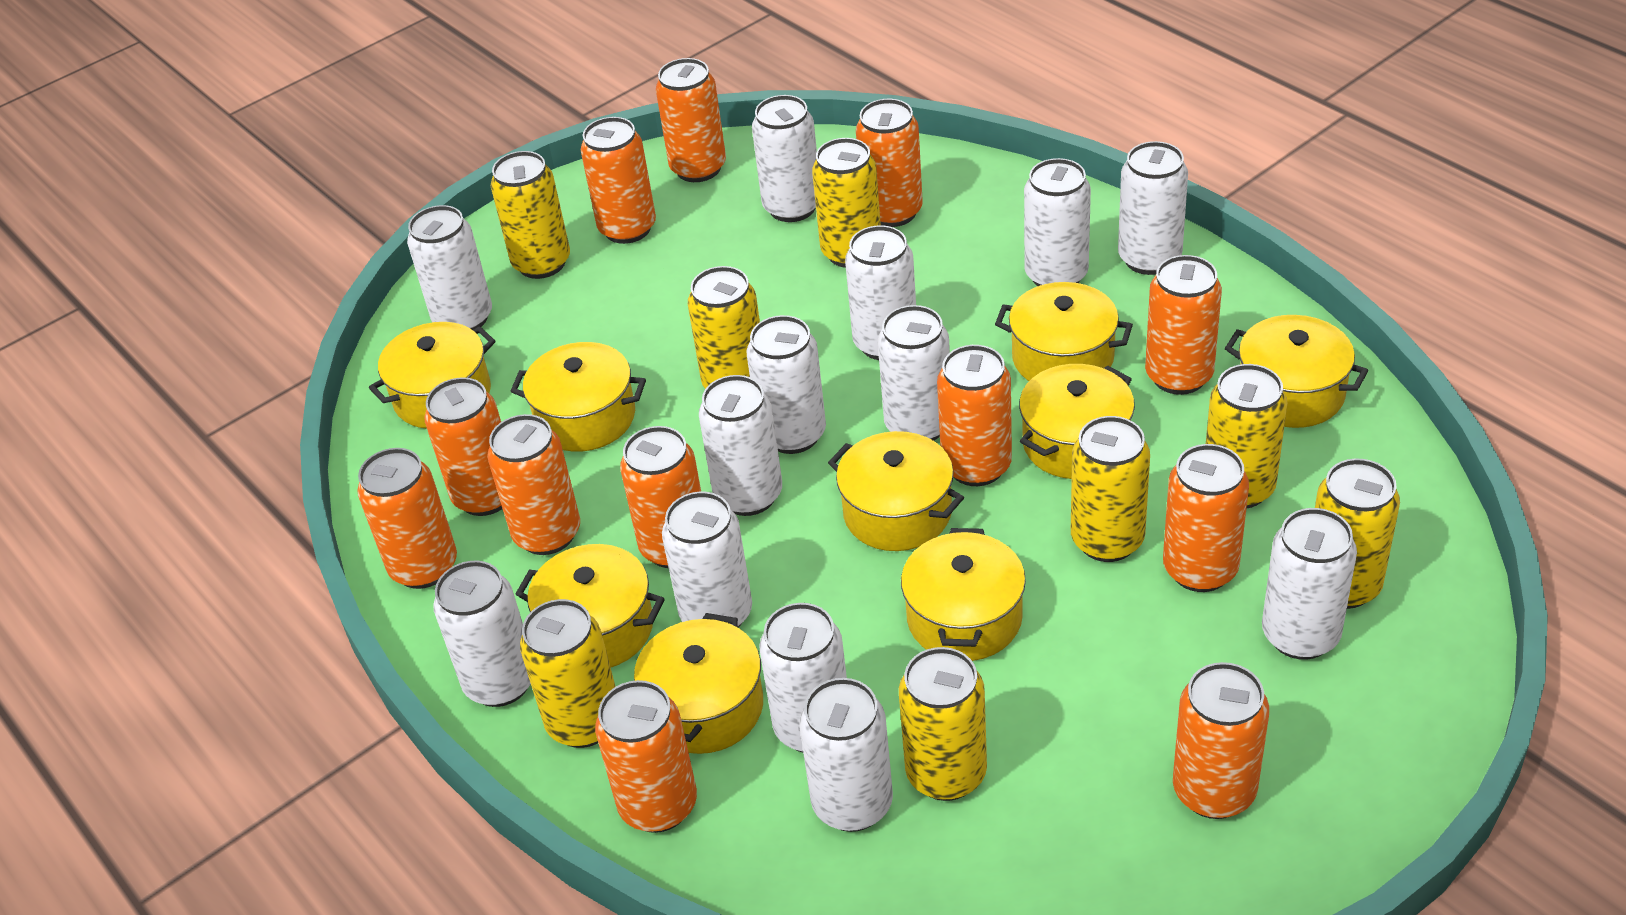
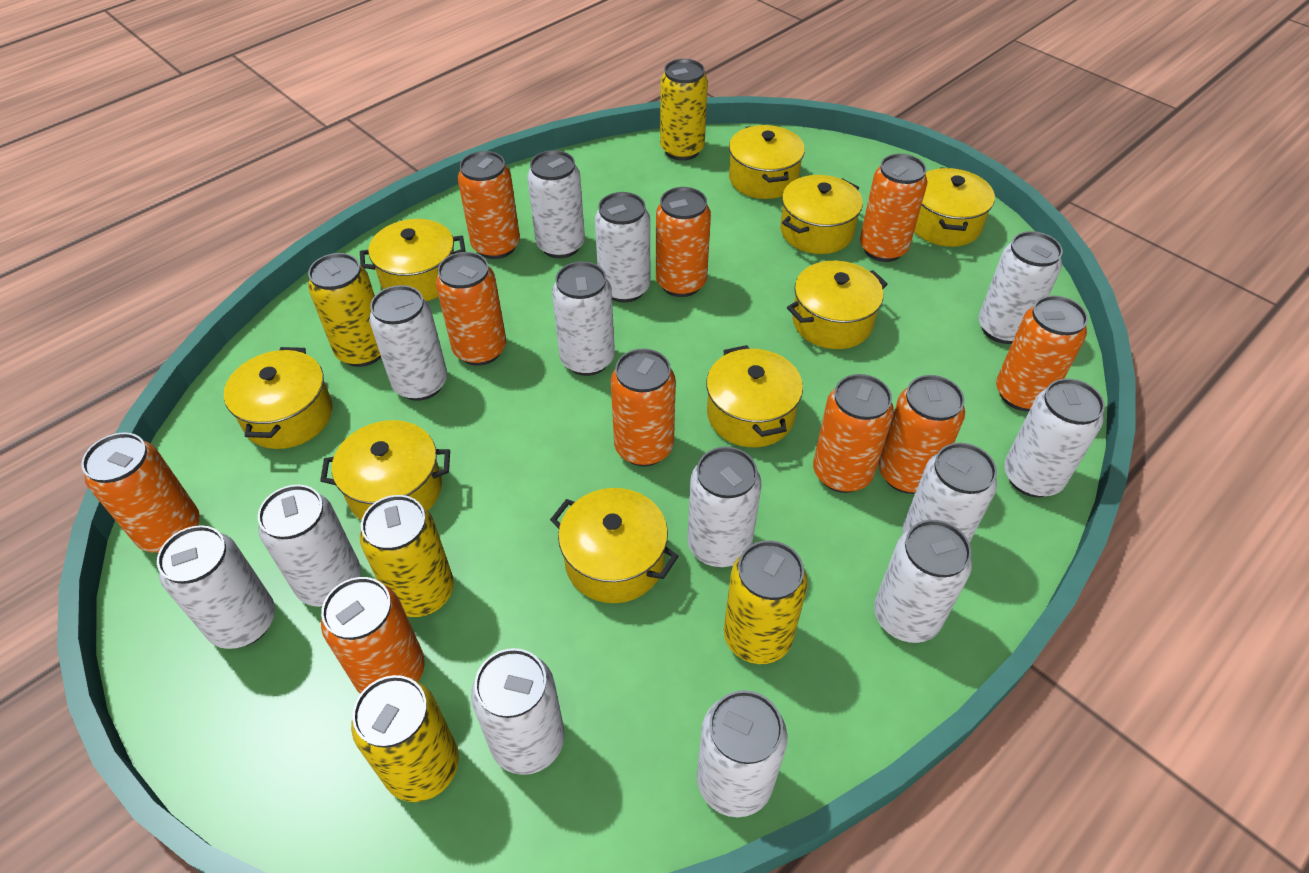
orange can: 12 -> 10
yellow can: 8 -> 5

